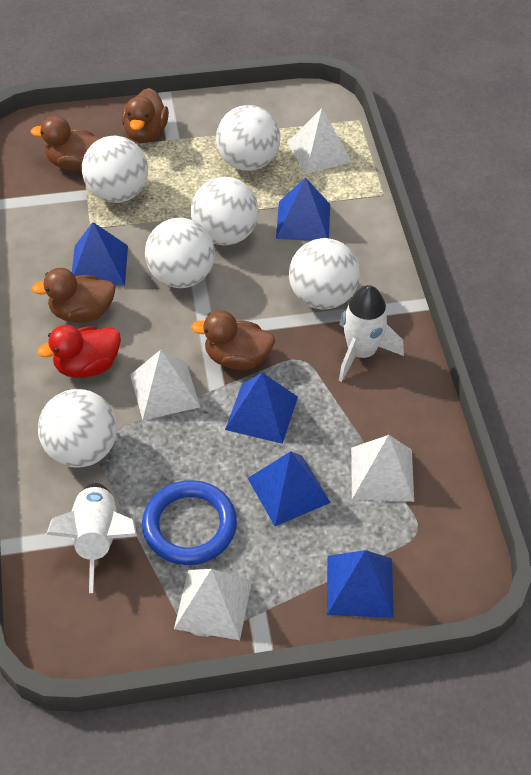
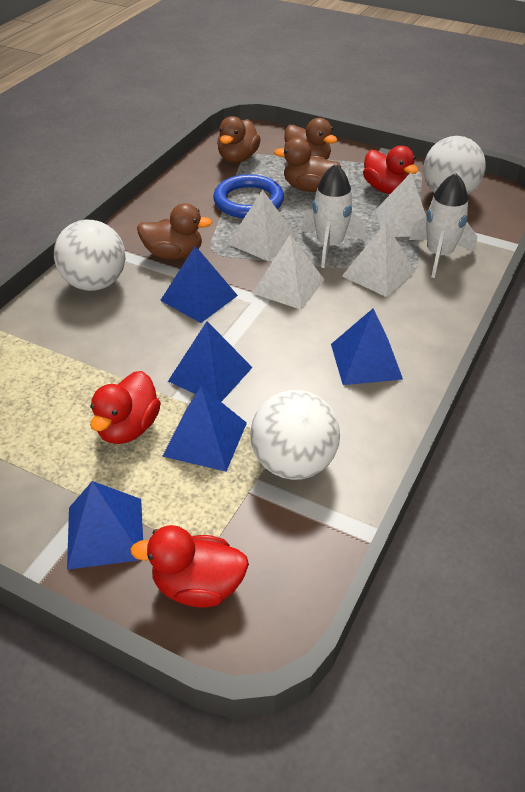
red duck: 1 -> 3
white ball: 6 -> 3

